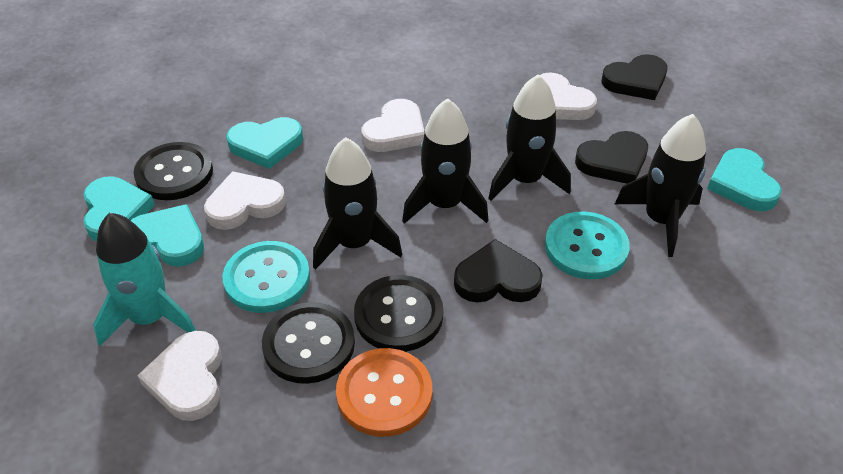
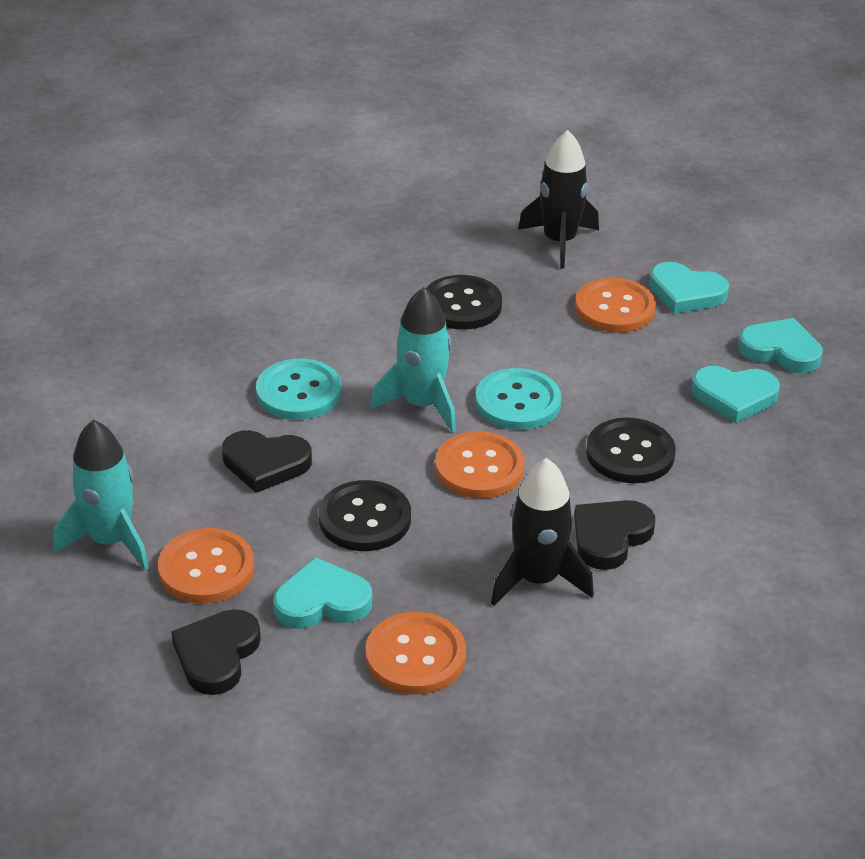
black rocket: 4 -> 2
orange button: 1 -> 4
turquoise rocket: 1 -> 2
white heart: 4 -> 0

